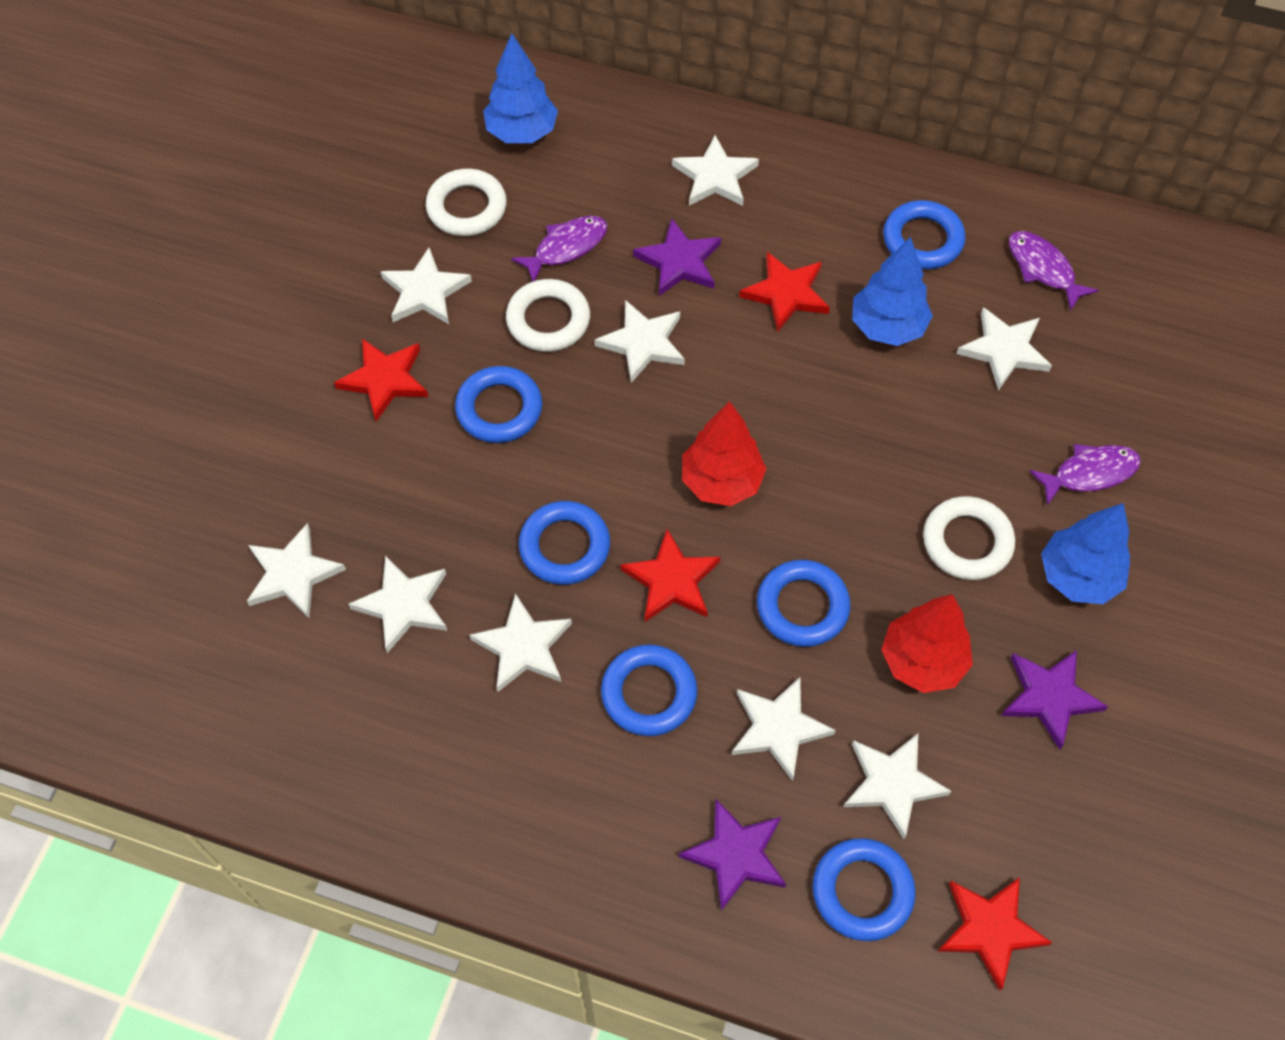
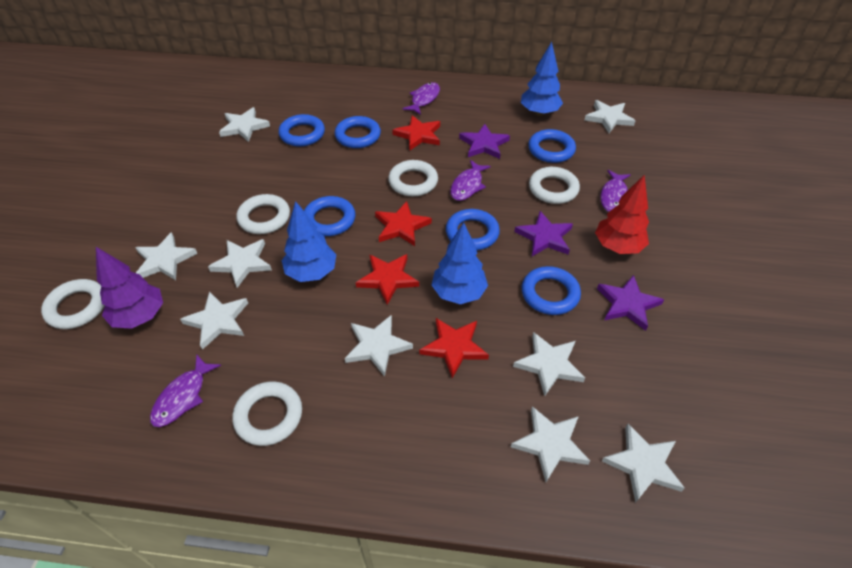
purple fish: 3 -> 4
purple tree: 0 -> 1
red tree: 2 -> 1
white ring: 3 -> 5

